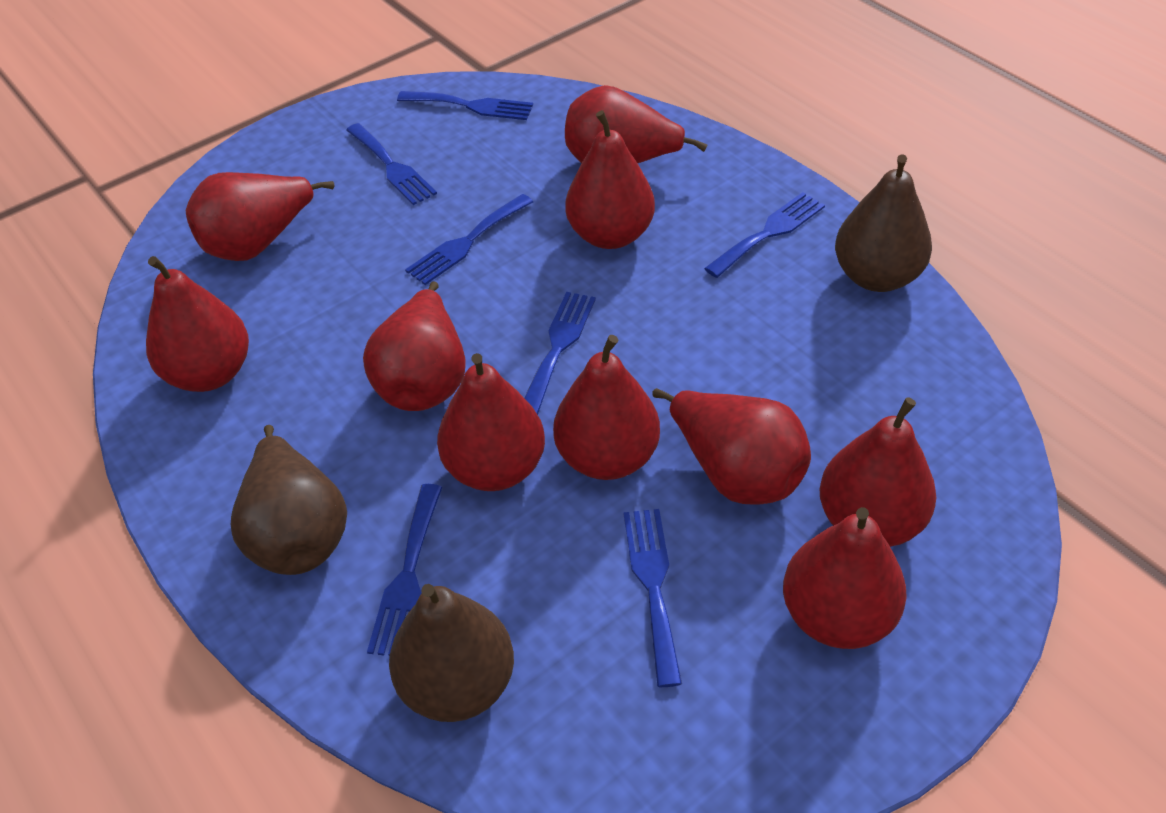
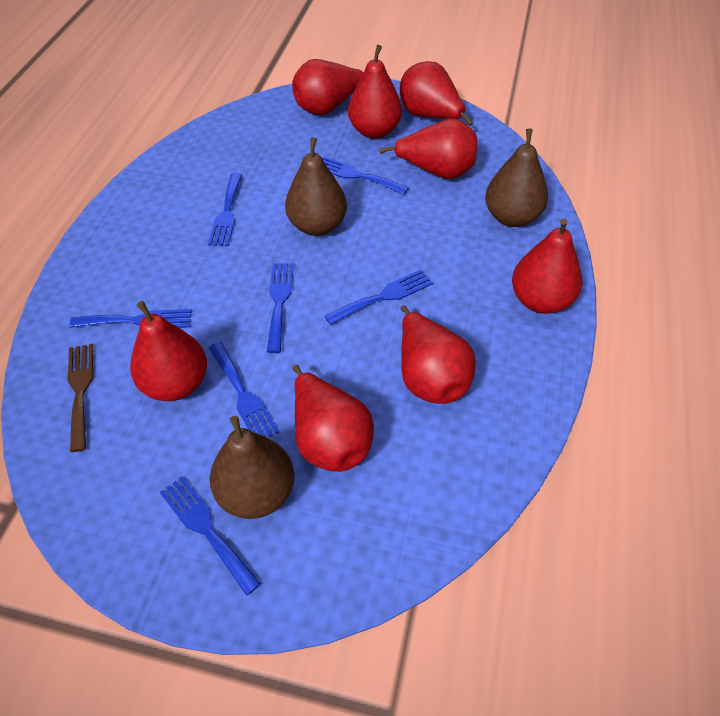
brown fork: 0 -> 1
red pear: 10 -> 8

